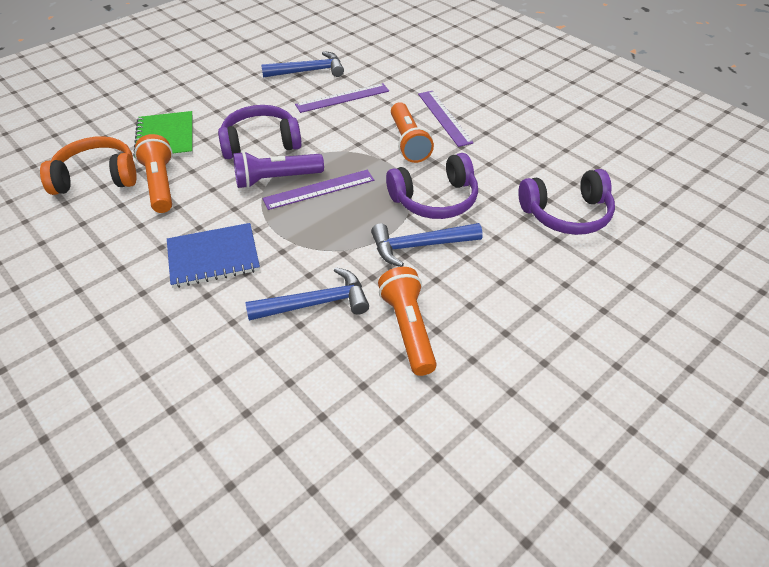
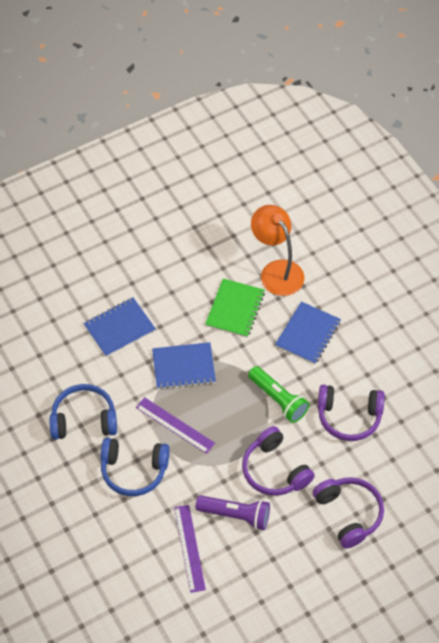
blue hammer: 3 -> 0
blue headphones: 0 -> 2
blue notebook: 1 -> 3
green flashlight: 0 -> 1
orange flashlight: 3 -> 0
orange headphones: 1 -> 0
orange lamp: 0 -> 1
purple ruler: 3 -> 2

